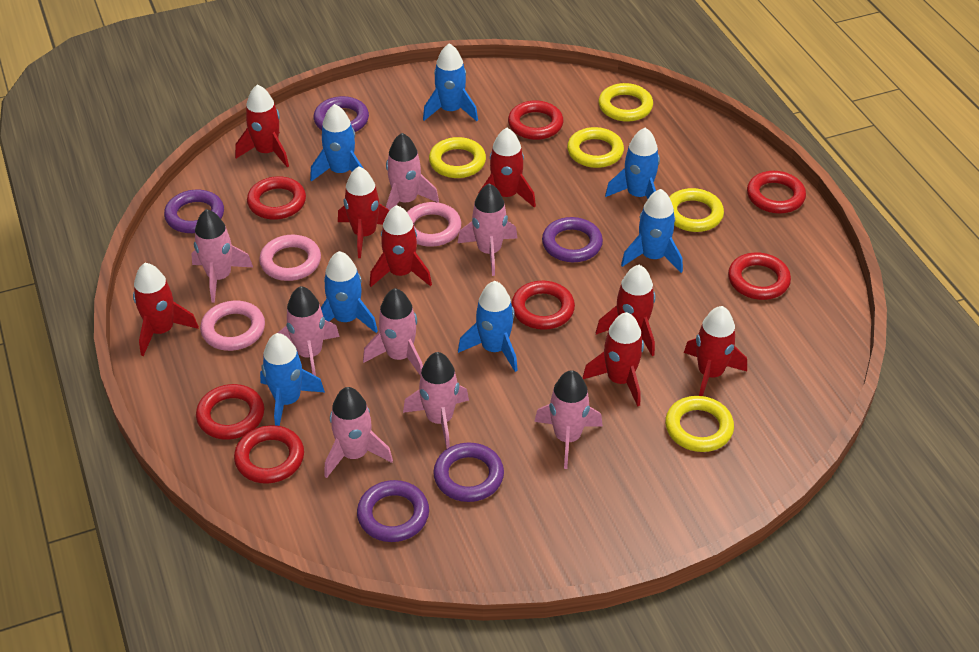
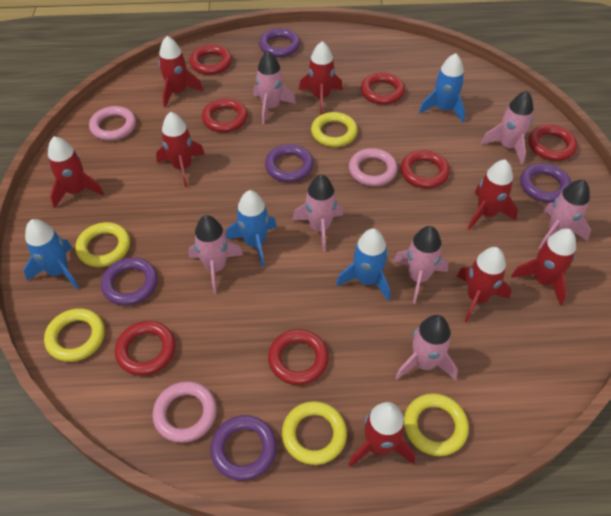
blue rocket: 7 -> 4
pink rocket: 8 -> 7

